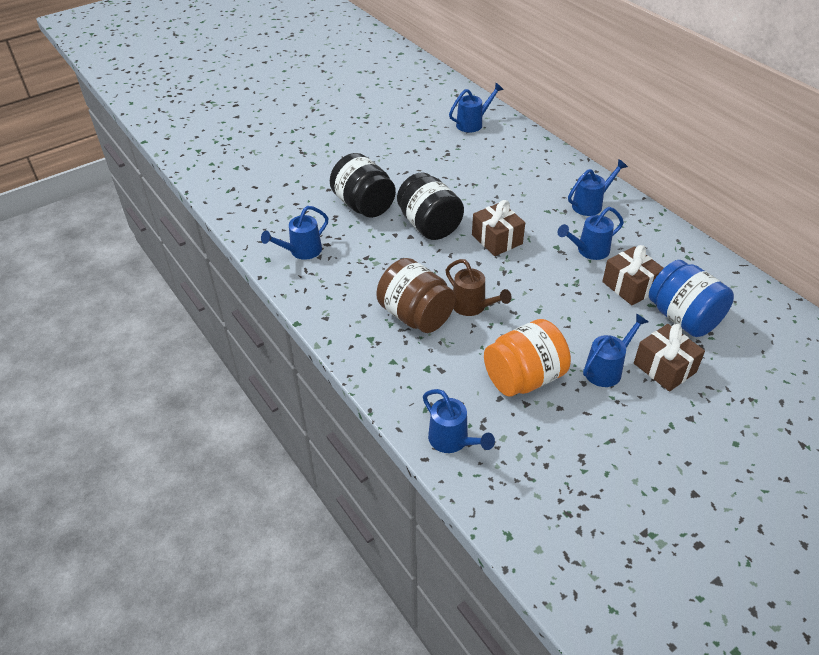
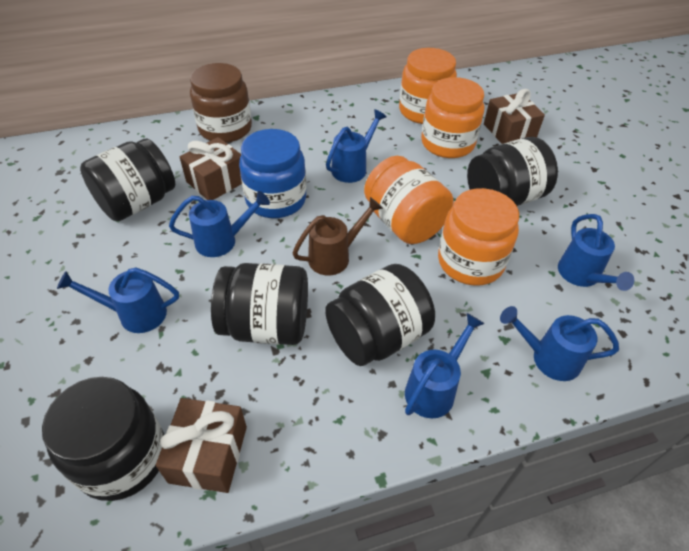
black jar: 2 -> 5
orange jar: 1 -> 4

